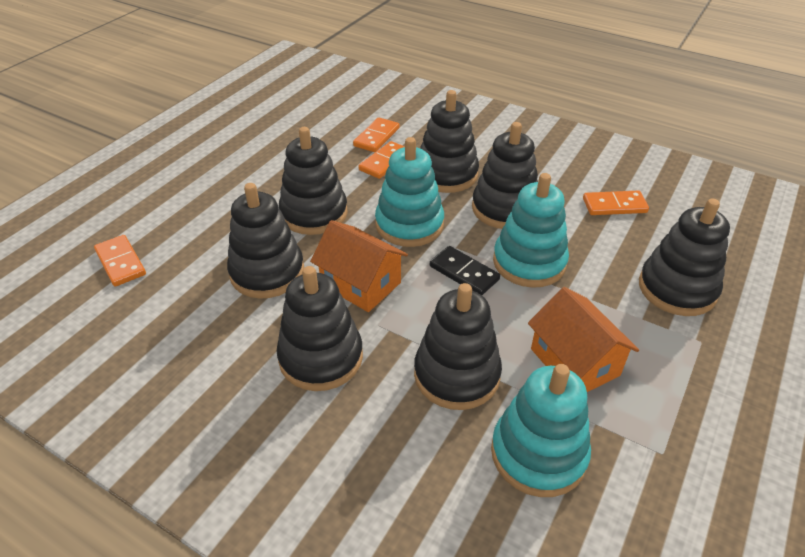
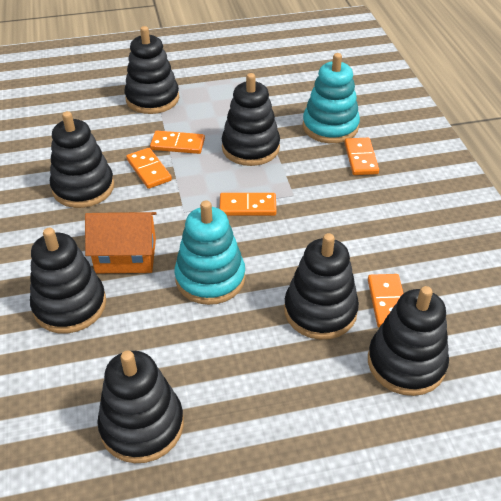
black domino: 1 -> 0
orange domino: 4 -> 5
orange house: 2 -> 1
turquoise stacking toy: 3 -> 2

